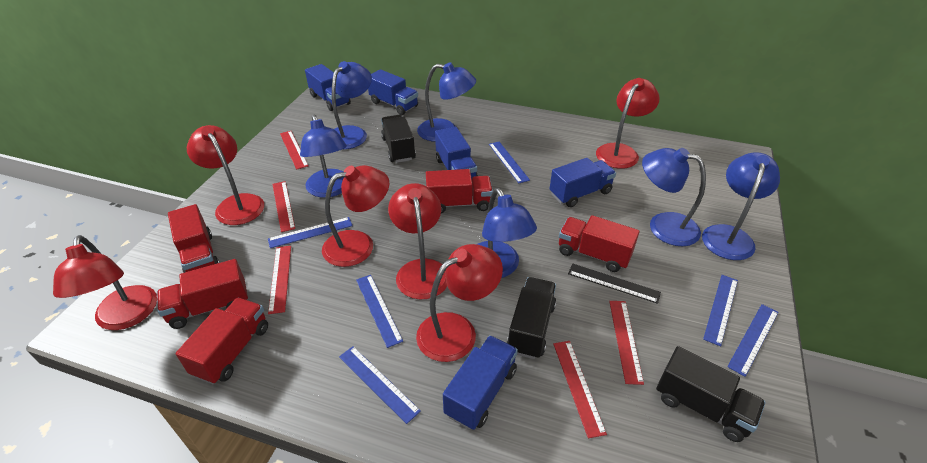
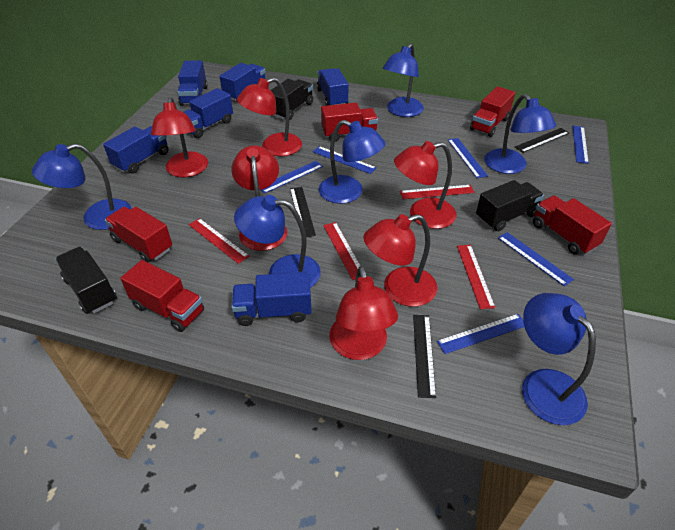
black ruler: 1 -> 3
blue truck: 5 -> 6
red ruler: 5 -> 4

